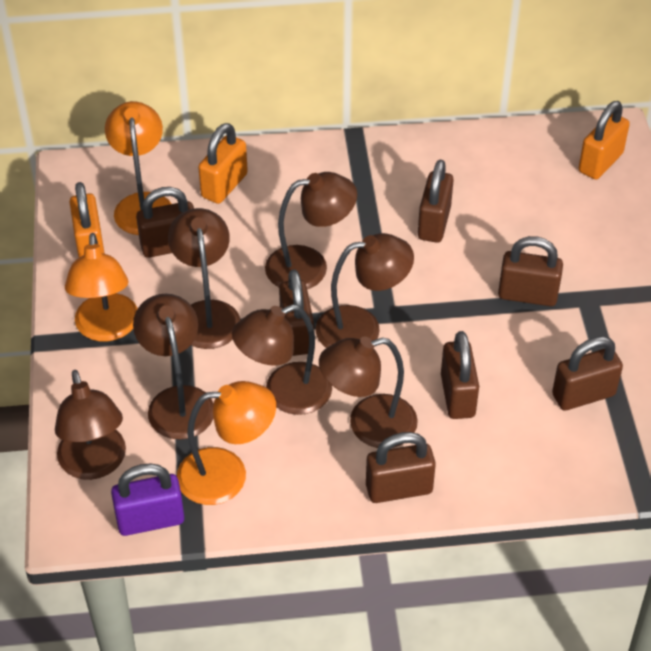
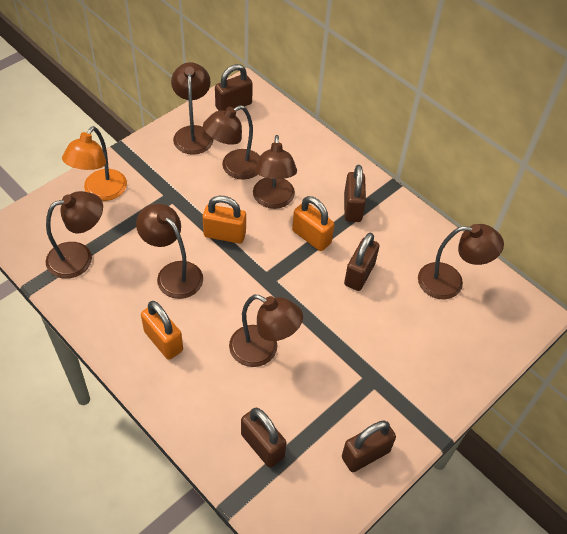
brown padlock: 7 -> 5
orange lamp: 3 -> 1
purple padlock: 1 -> 0

